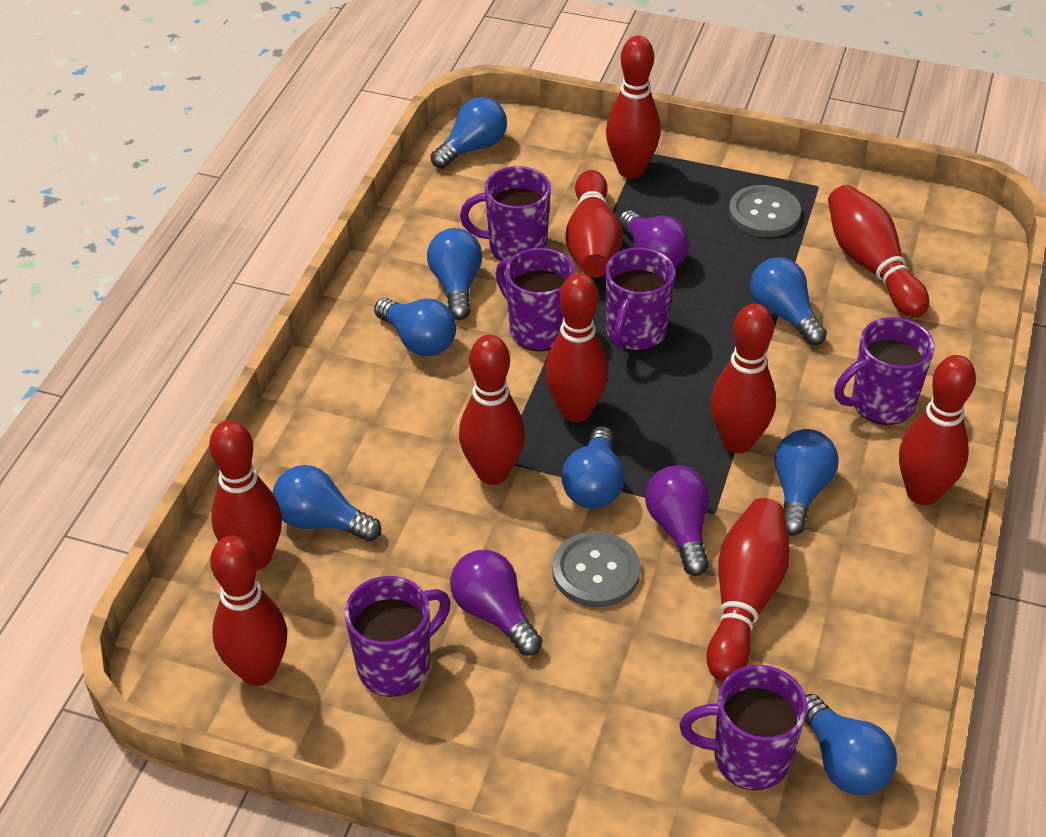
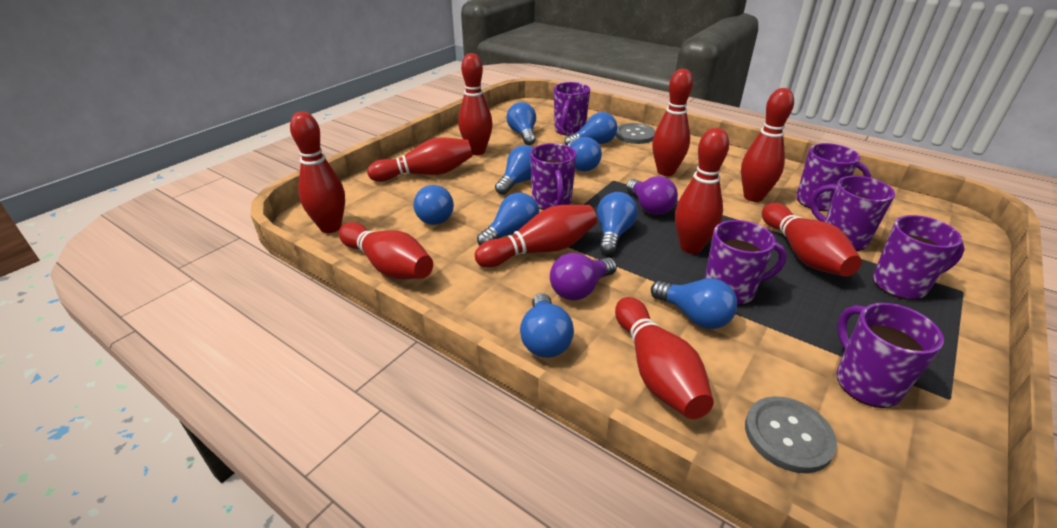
blue light bulb: 8 -> 9
purple light bulb: 3 -> 2
purple mug: 6 -> 7

